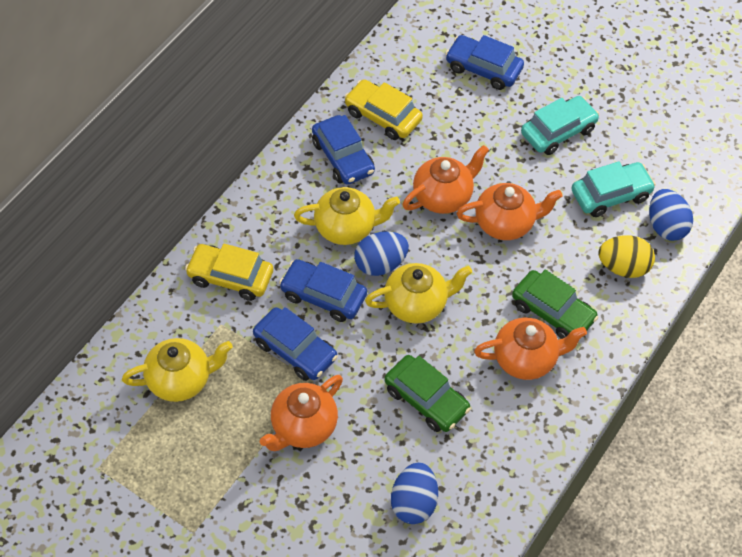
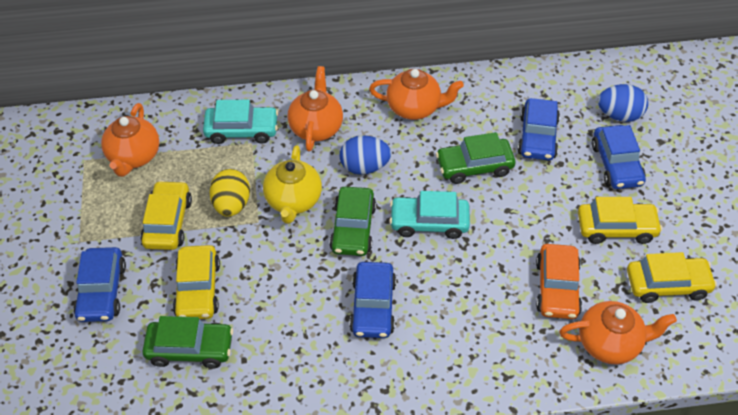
blue egg: 3 -> 2
green car: 2 -> 3
orange car: 0 -> 1
yellow car: 2 -> 4
yellow teapot: 3 -> 1

